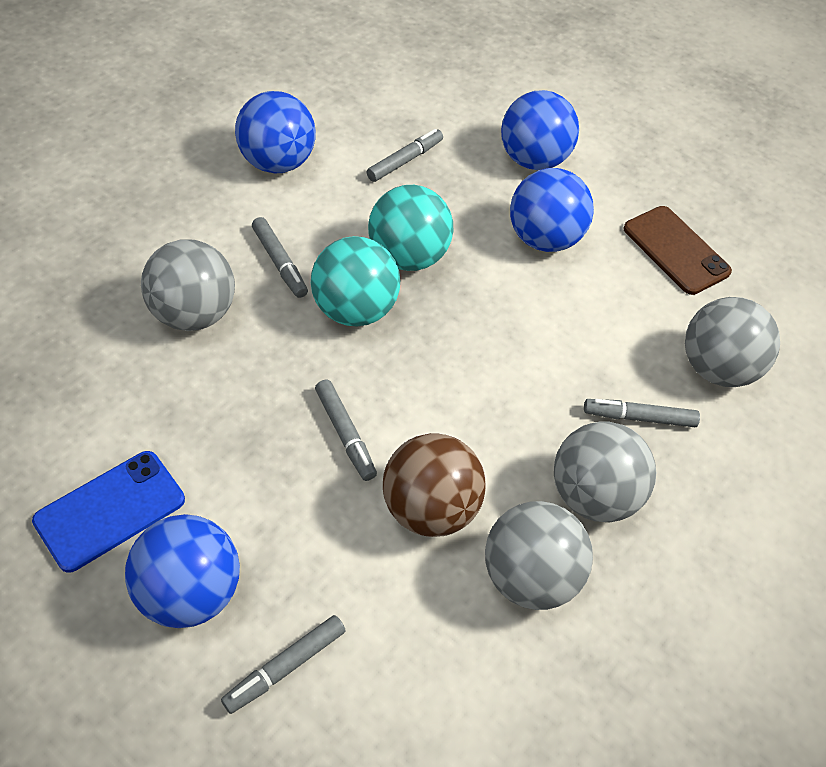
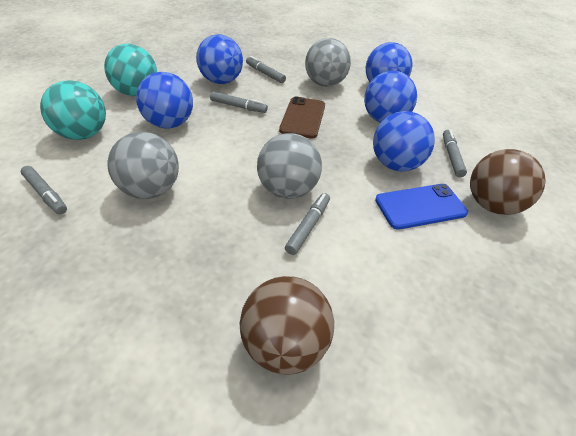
blue ball: 4 -> 5
brown ball: 1 -> 2
grey ball: 4 -> 3

